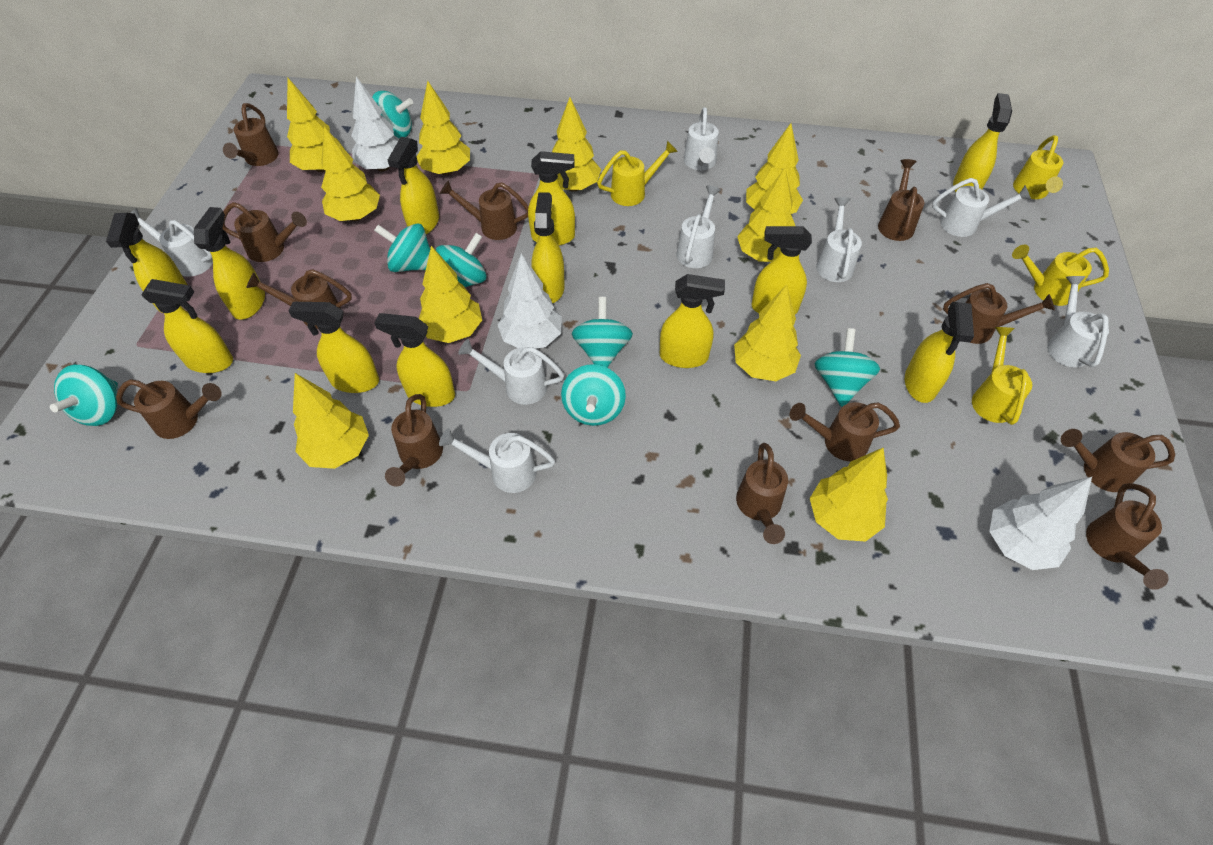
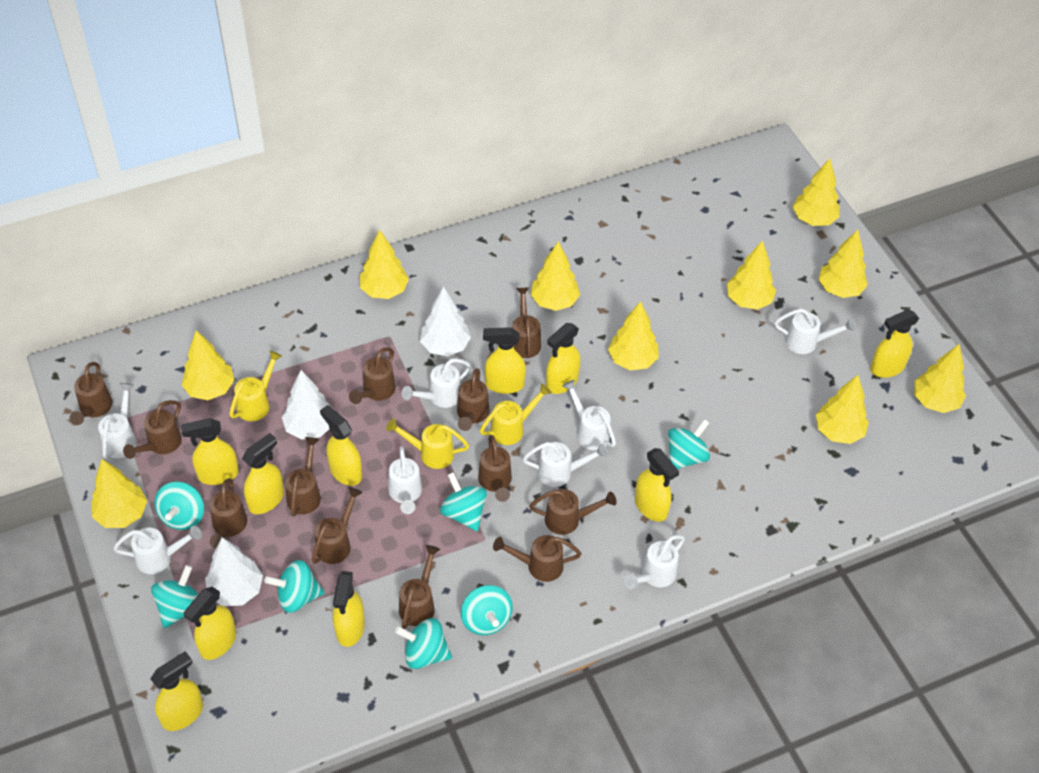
yellow spray bottle: 12 -> 10
yellow watering can: 4 -> 3

